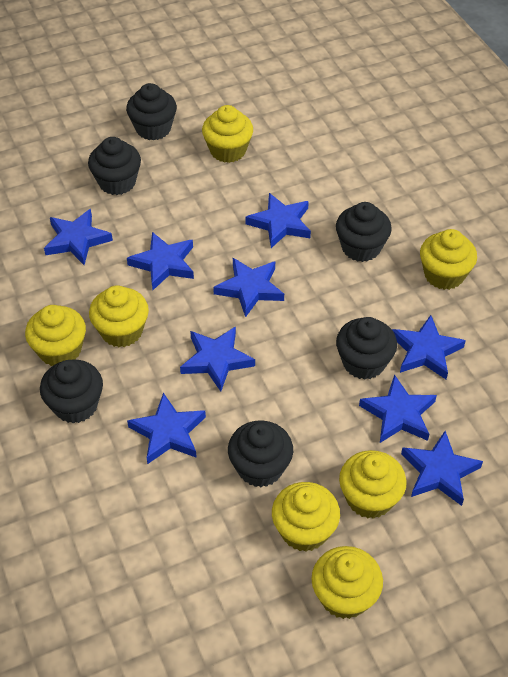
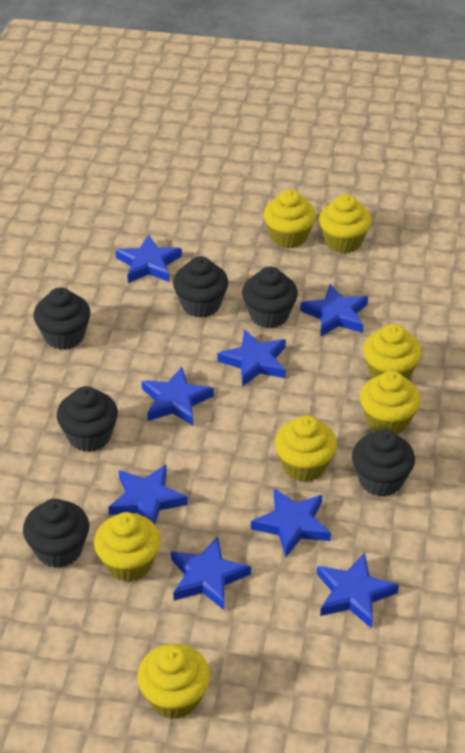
blue star: 9 -> 8

